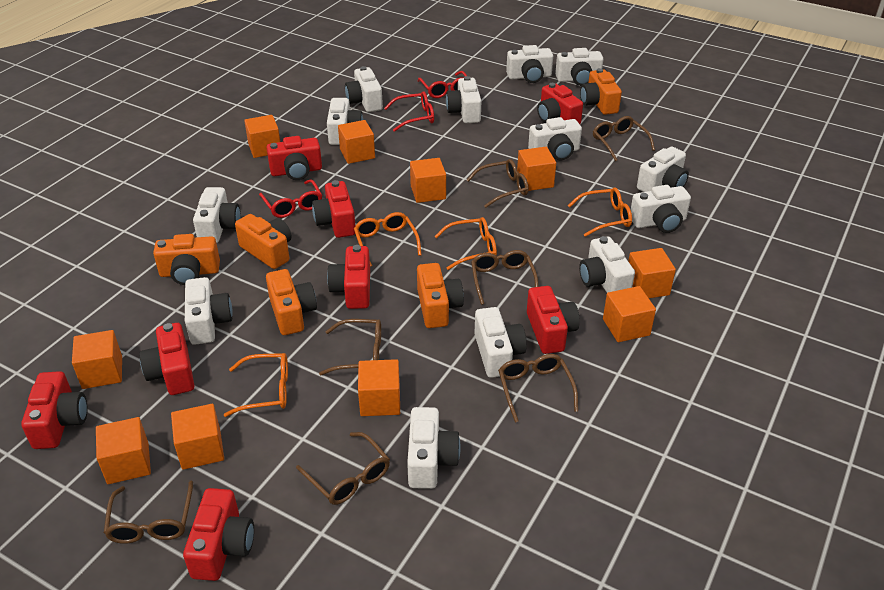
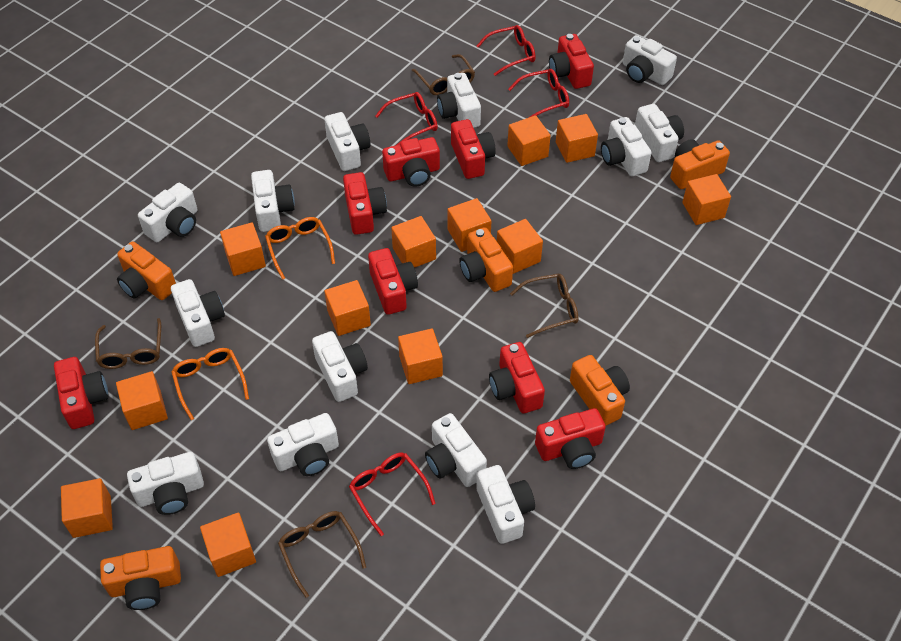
brown glasses: 7 -> 4
orange cube: 10 -> 12
orange glasses: 4 -> 2
red glasses: 3 -> 4

